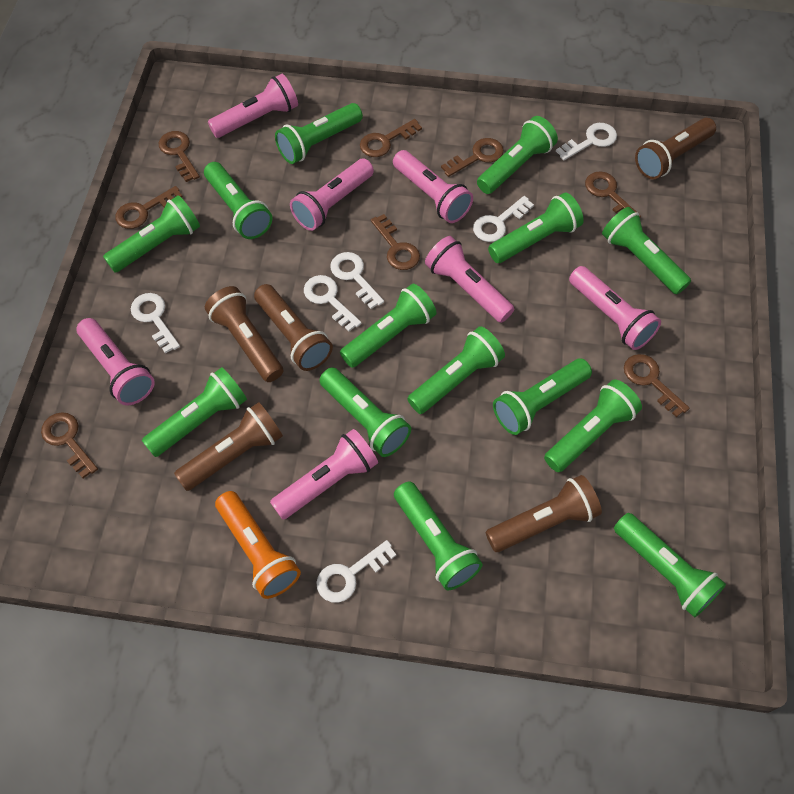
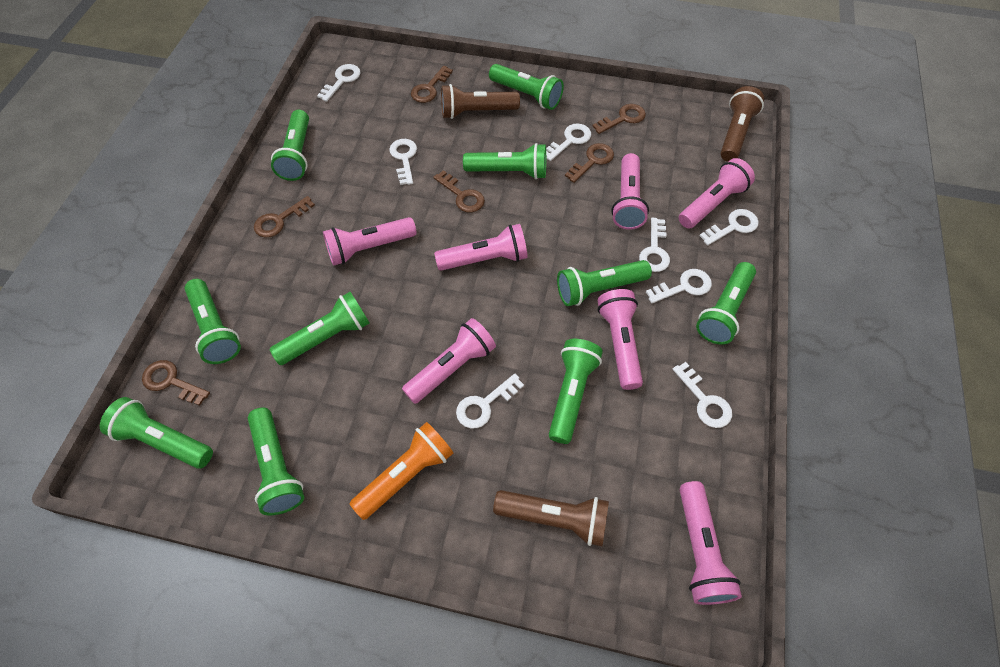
brown flashlight: 5 -> 3
brown key: 8 -> 6
green flashlight: 14 -> 10
white key: 6 -> 8

